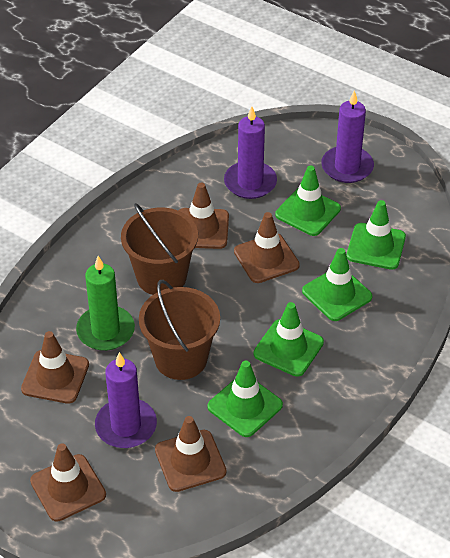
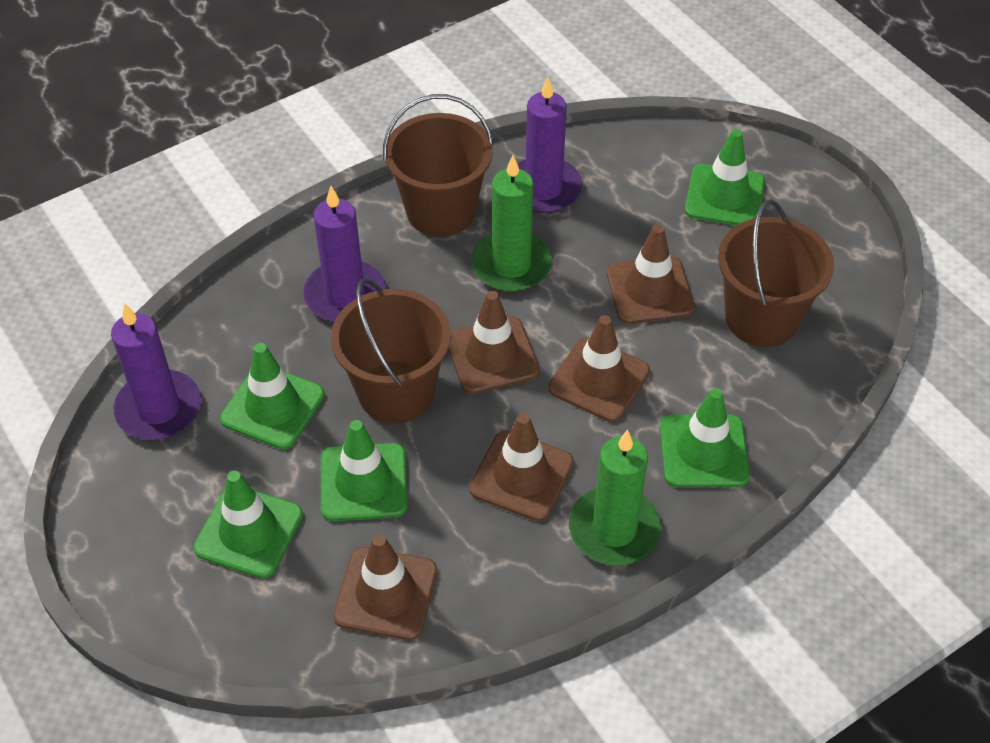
brown bucket: 2 -> 3
green candle: 1 -> 2

